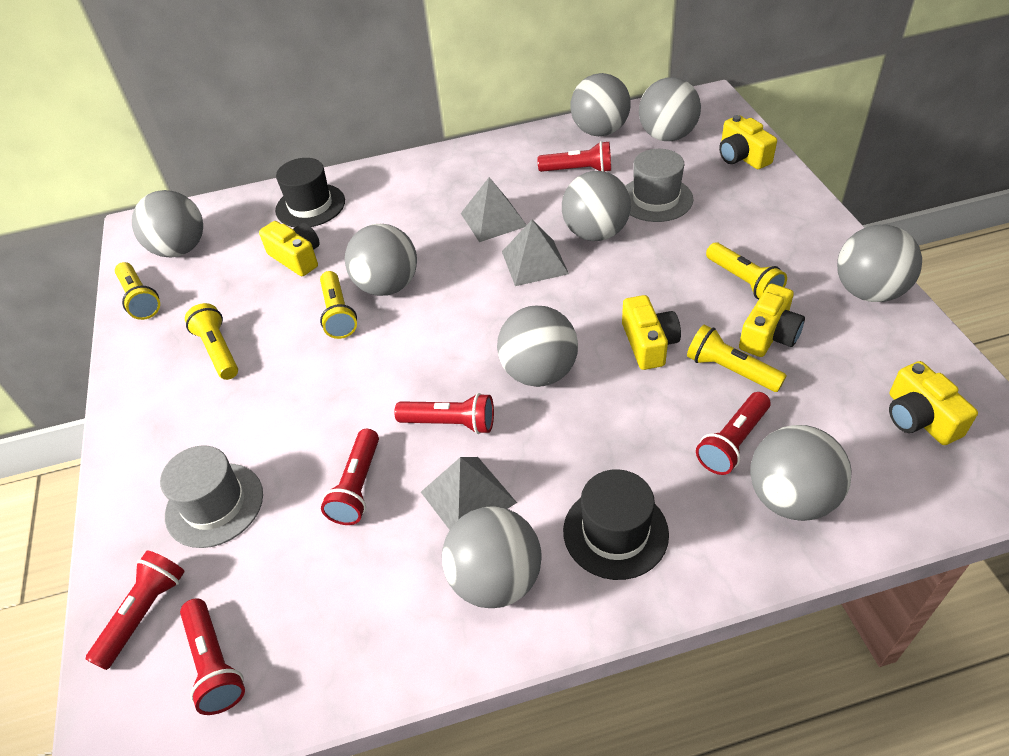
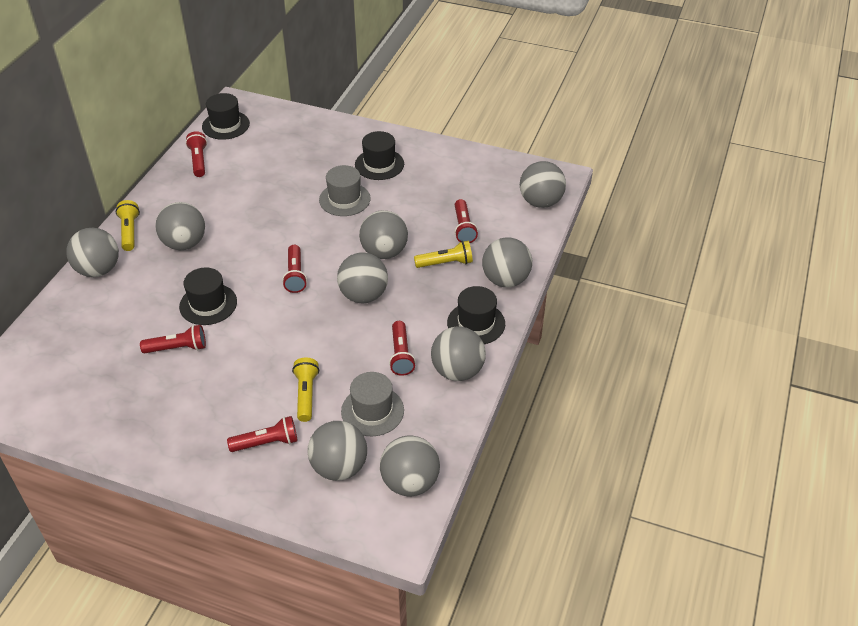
black hat: 2 -> 4
grey pyramid: 3 -> 0
yellow camera: 5 -> 0
yellow flashlight: 5 -> 3

